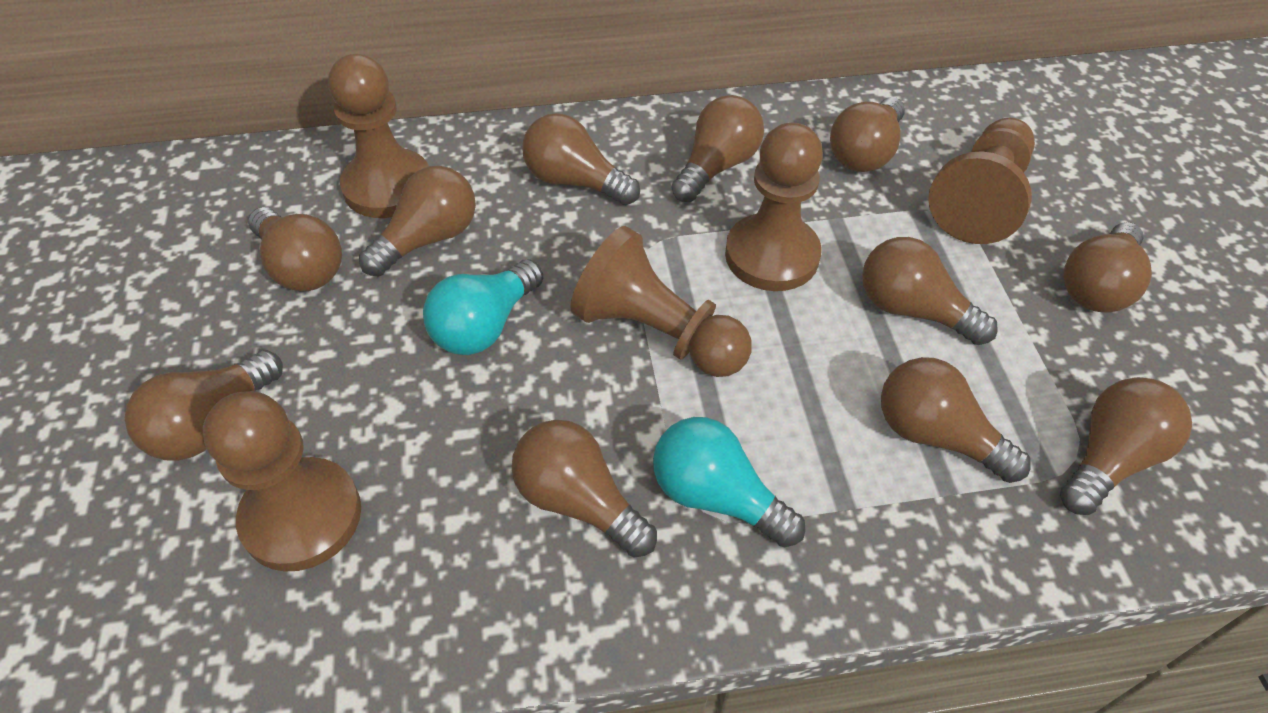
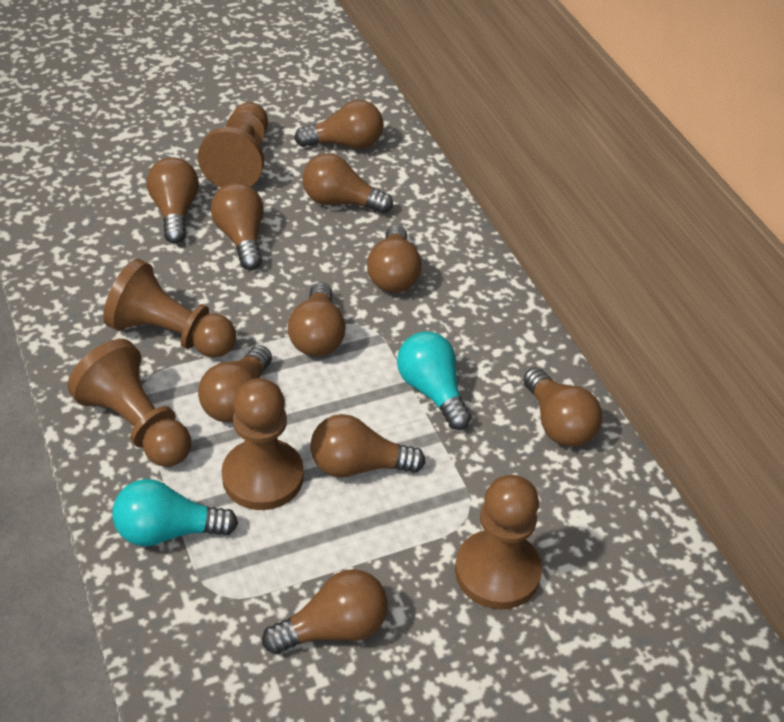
brown light bulb: 11 -> 10

